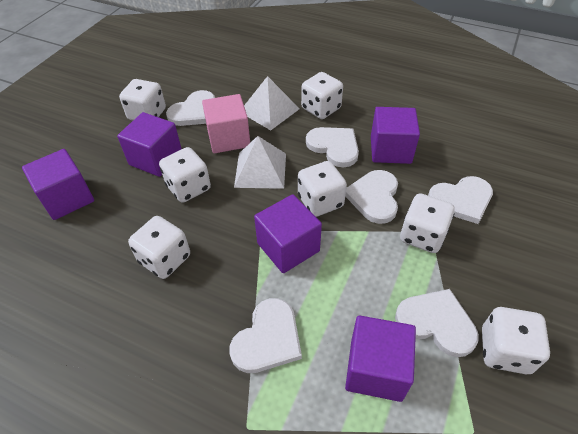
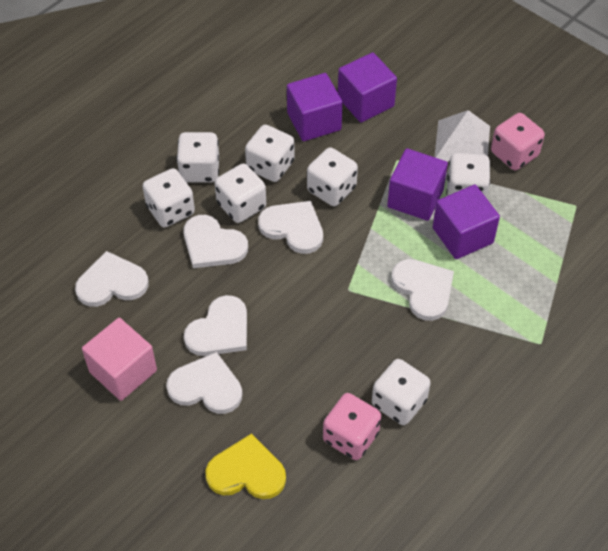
pink dice: 0 -> 2
purple cube: 5 -> 4
white pyramid: 2 -> 1
yellow heart: 0 -> 1

